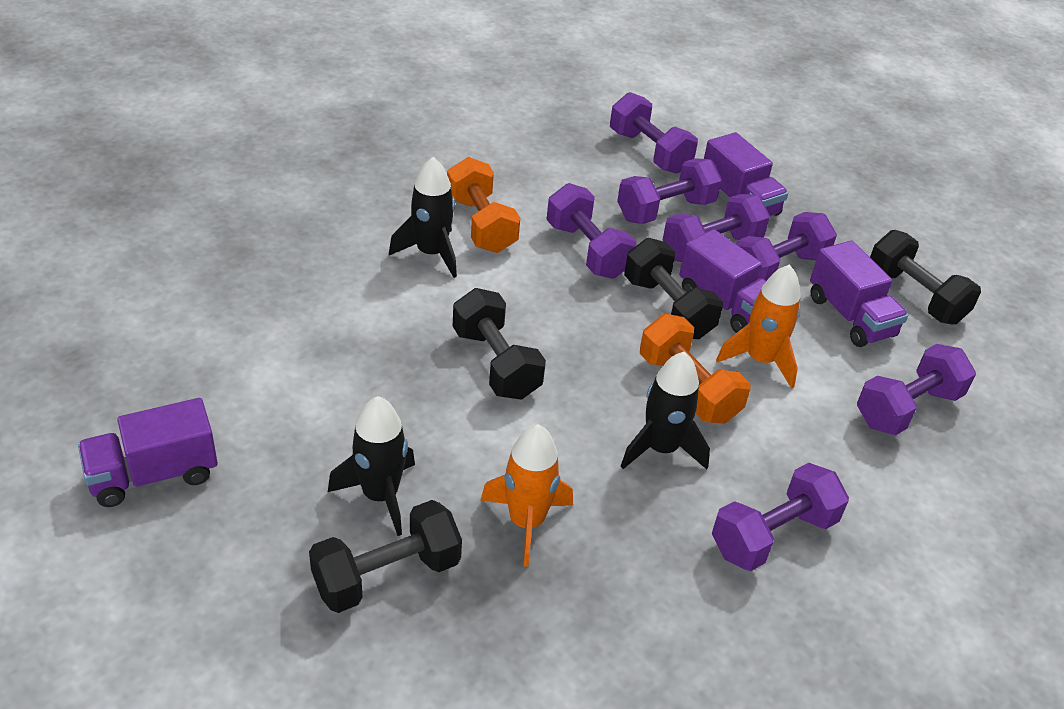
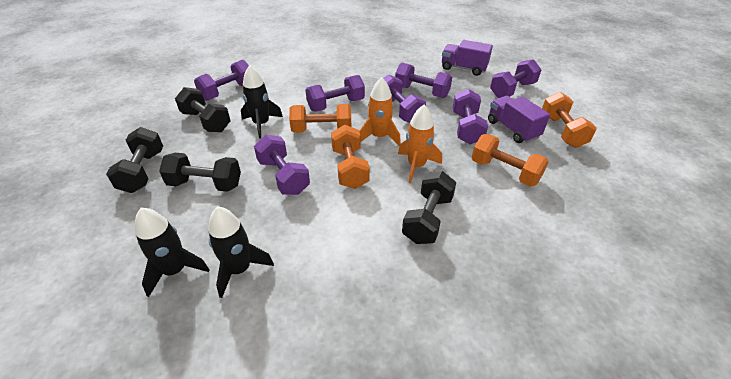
orange dumbbell: 2 -> 4
purple truck: 4 -> 2

